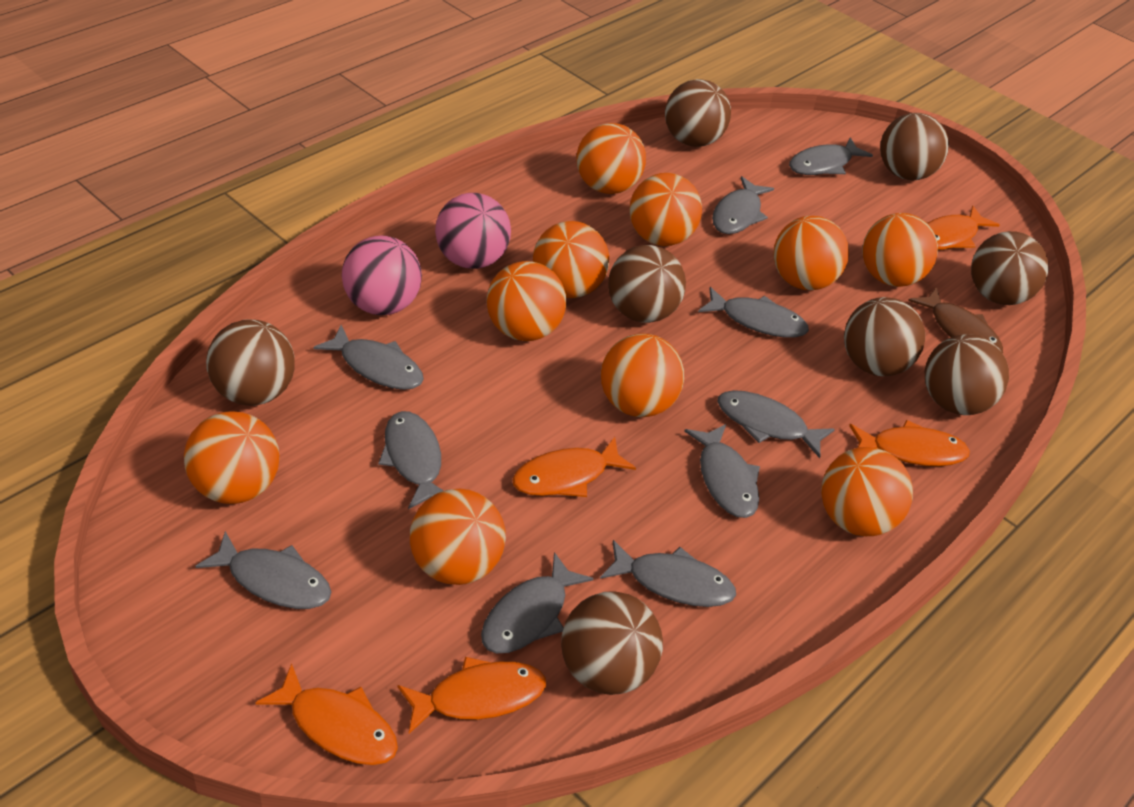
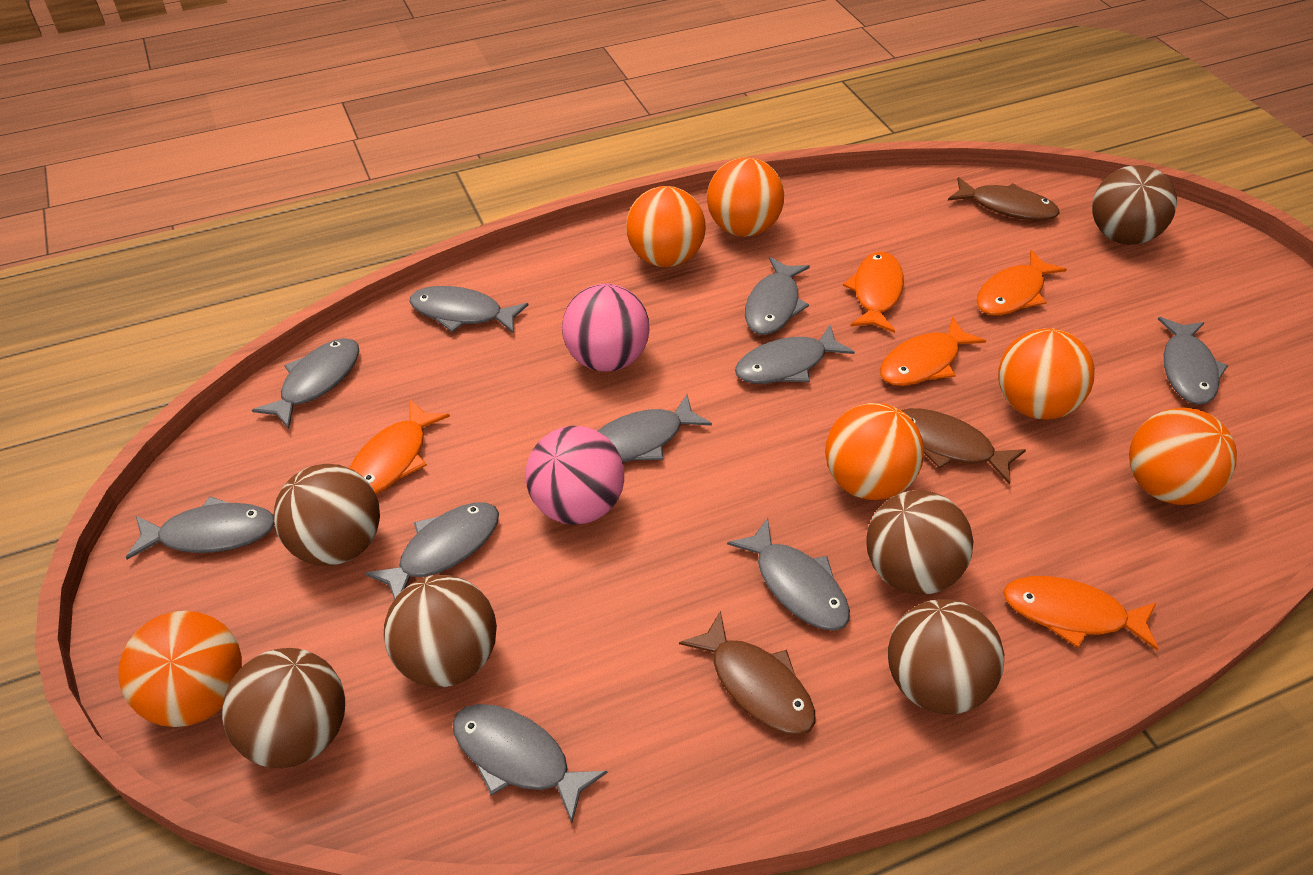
brown ball: 8 -> 6
brown fish: 1 -> 3
orange ball: 10 -> 6

